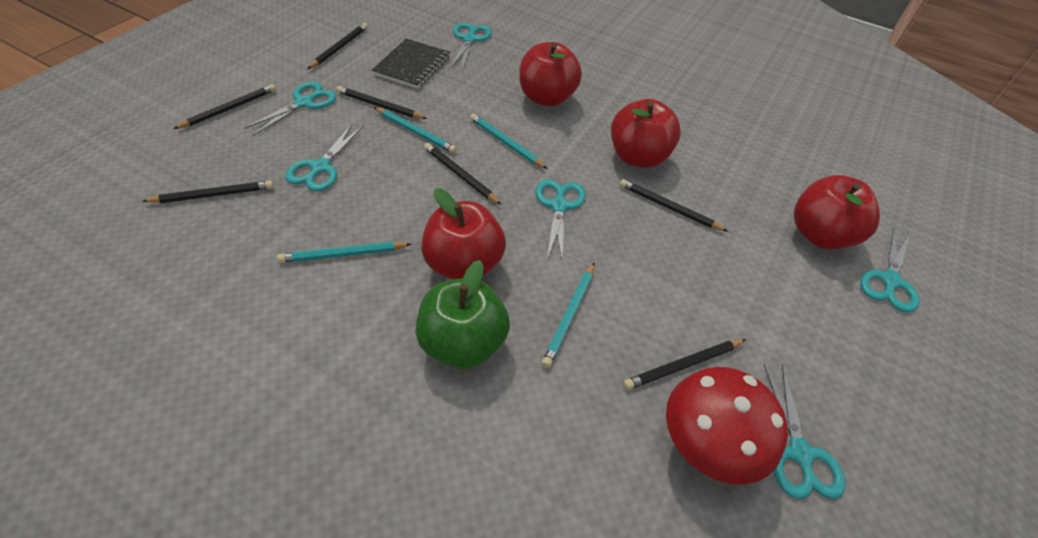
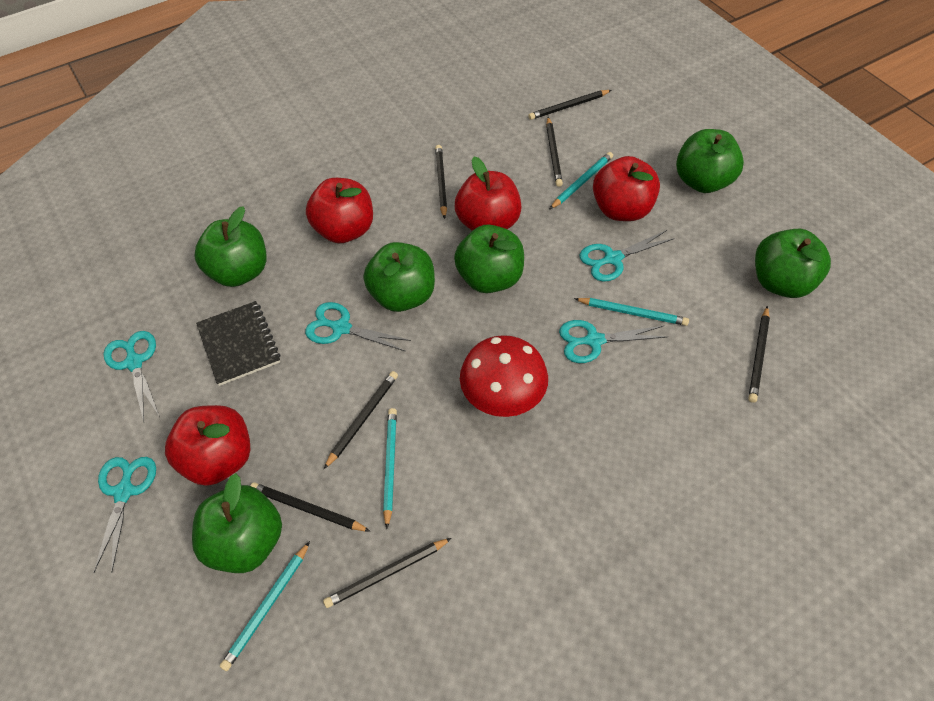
green apple: 1 -> 6
turquoise scissors: 6 -> 5

